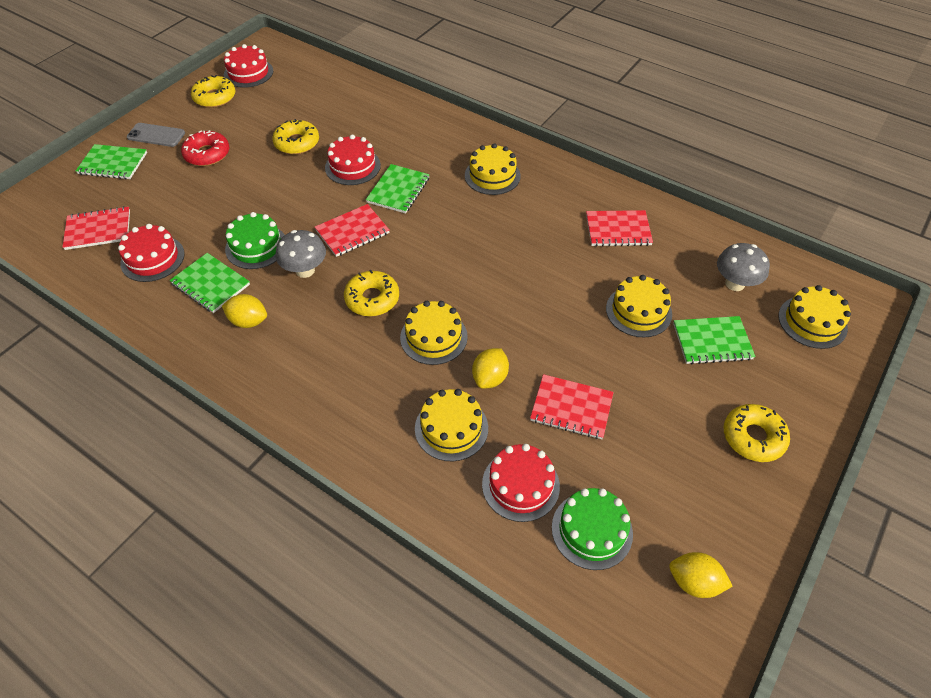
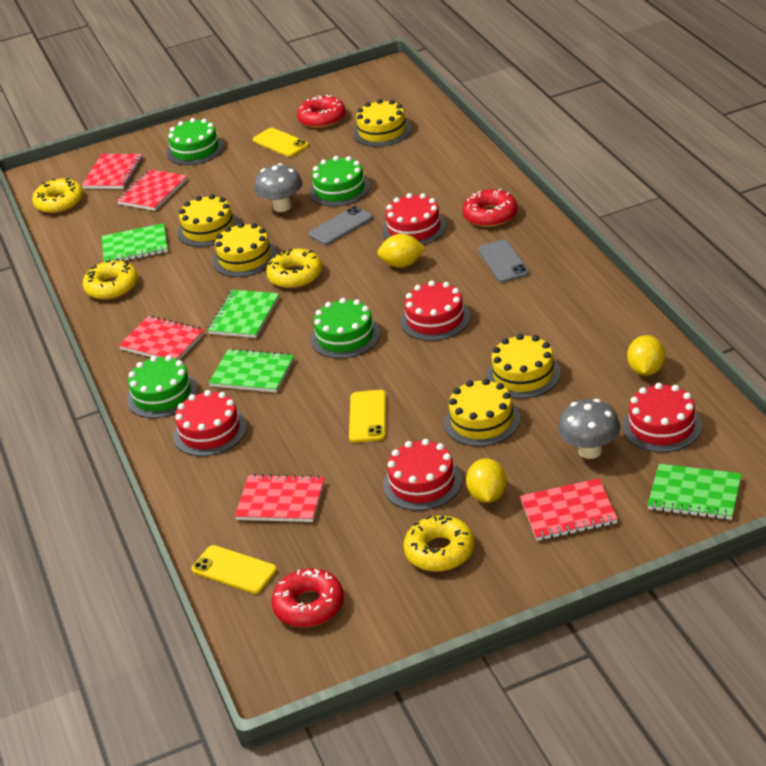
green cake: 2 -> 4
grey phone: 1 -> 2
red cake: 4 -> 5
red donut: 1 -> 3
red notebook: 4 -> 5
yellow phone: 0 -> 3

